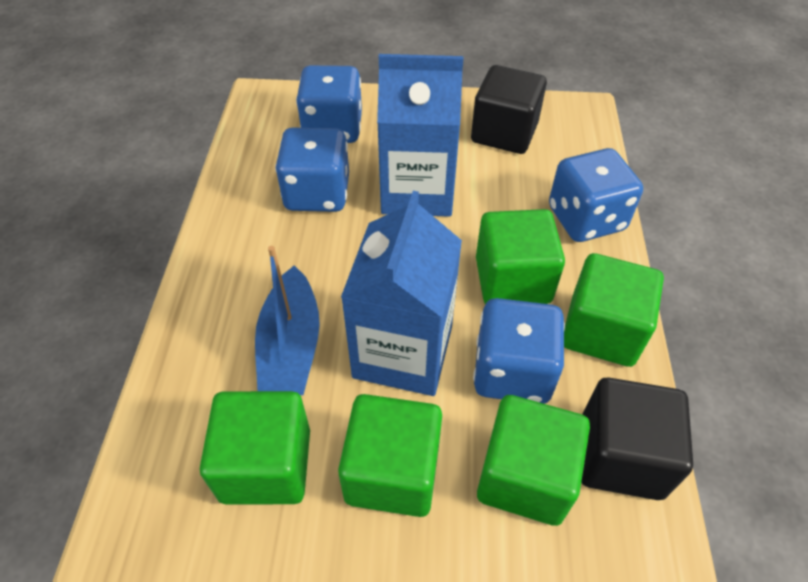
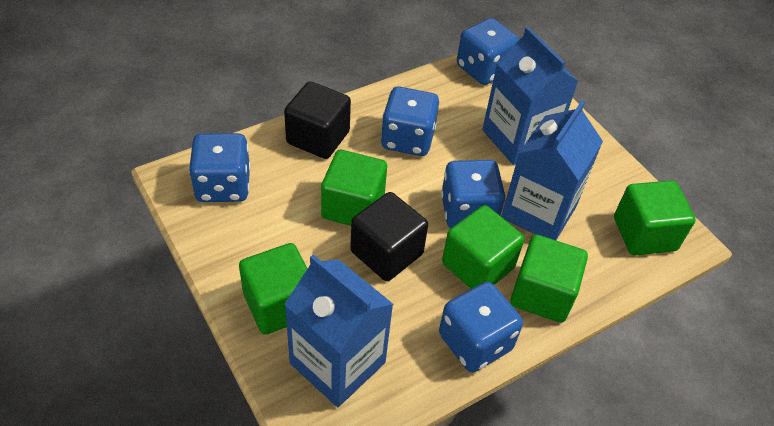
blue boat: 1 -> 0
blue carton: 2 -> 3
blue dice: 4 -> 5

